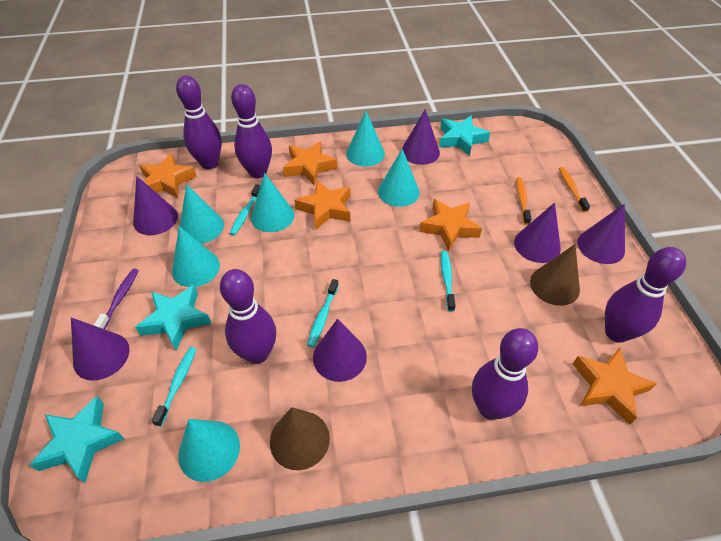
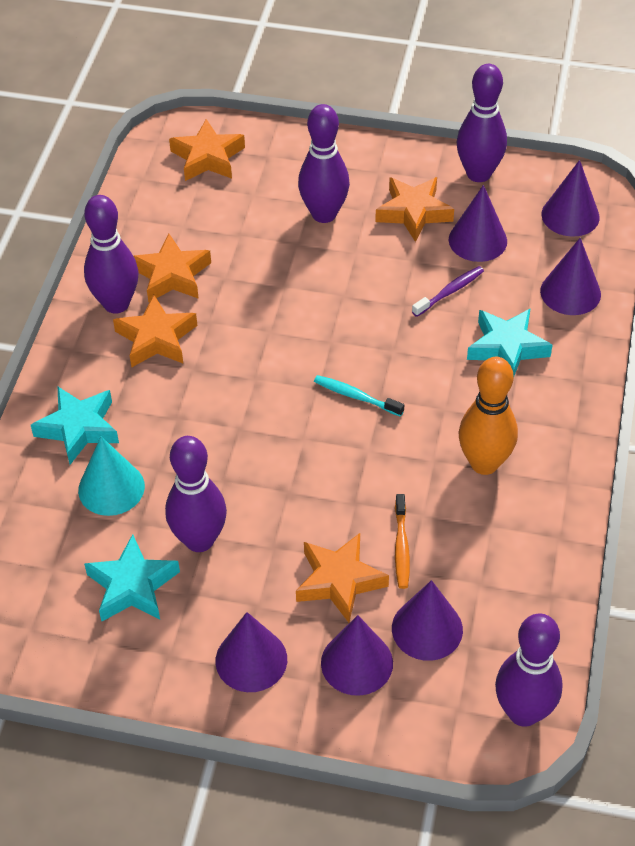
brown cone: 2 -> 0
orange bowling pin: 0 -> 1
orange toothbrush: 2 -> 1
turquoise cone: 6 -> 1
turquoise toothbrush: 4 -> 1

